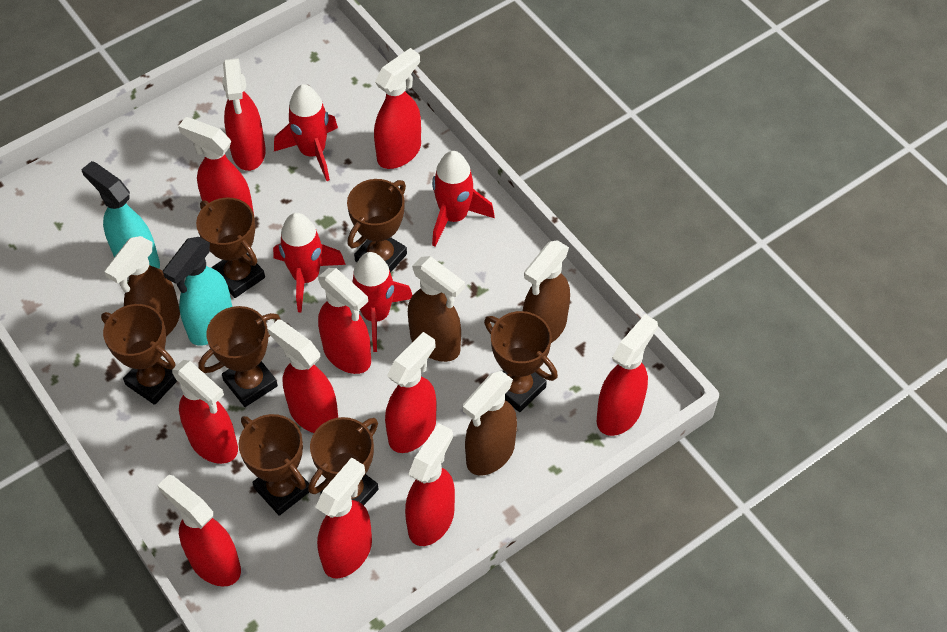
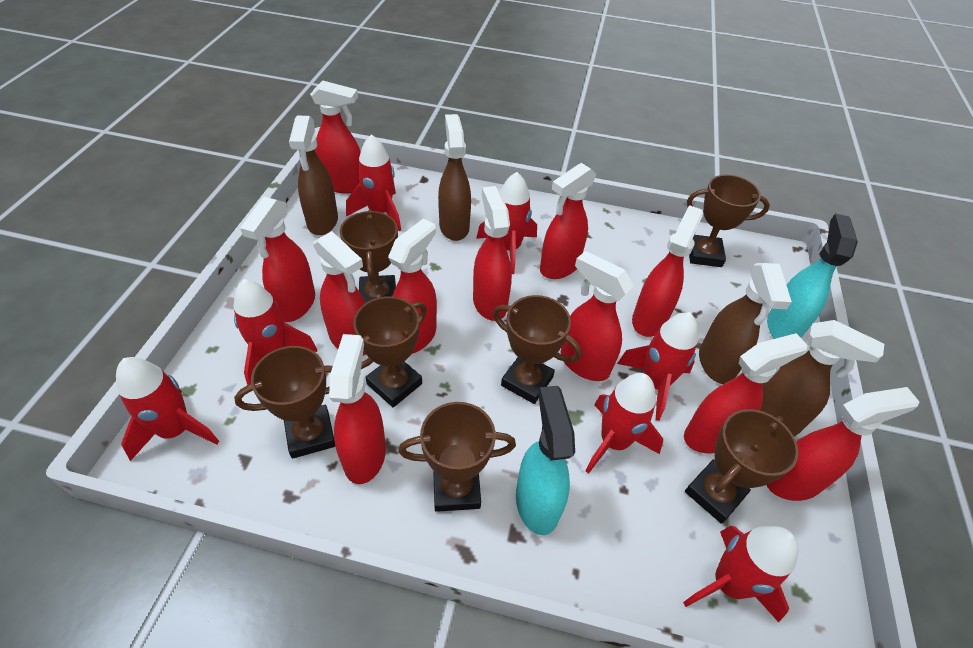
red rocket: 4 -> 7

